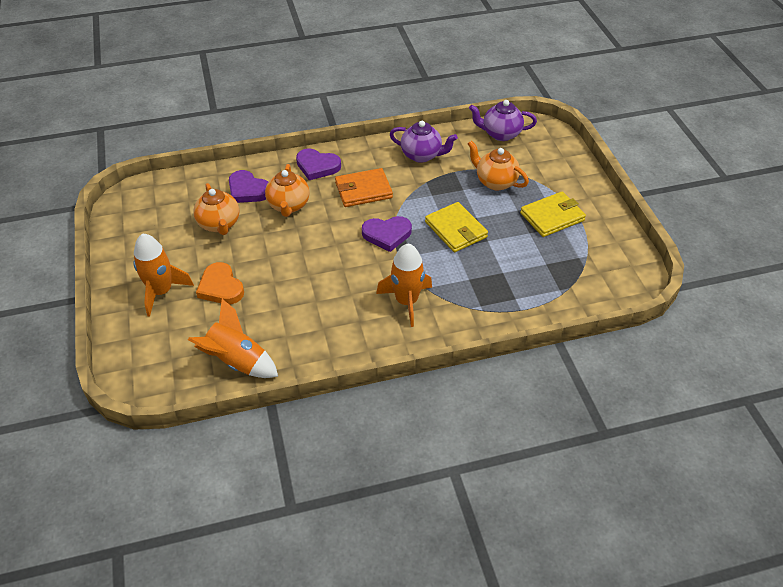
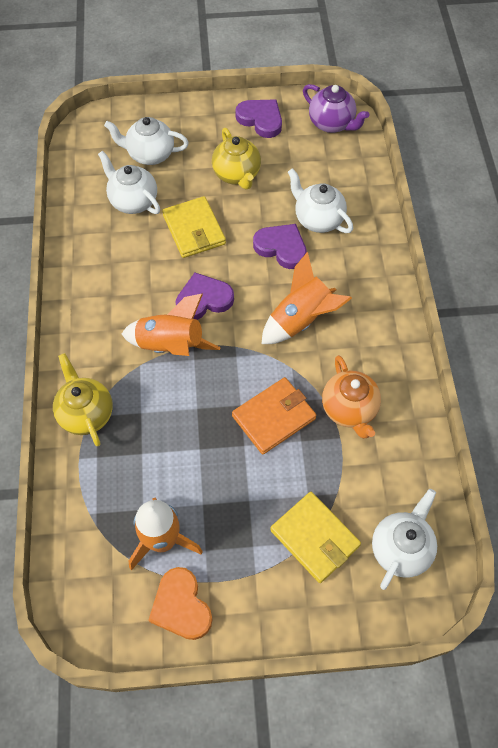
orange teapot: 3 -> 1
purple teapot: 2 -> 1
white teapot: 0 -> 4
yellow teapot: 0 -> 2

